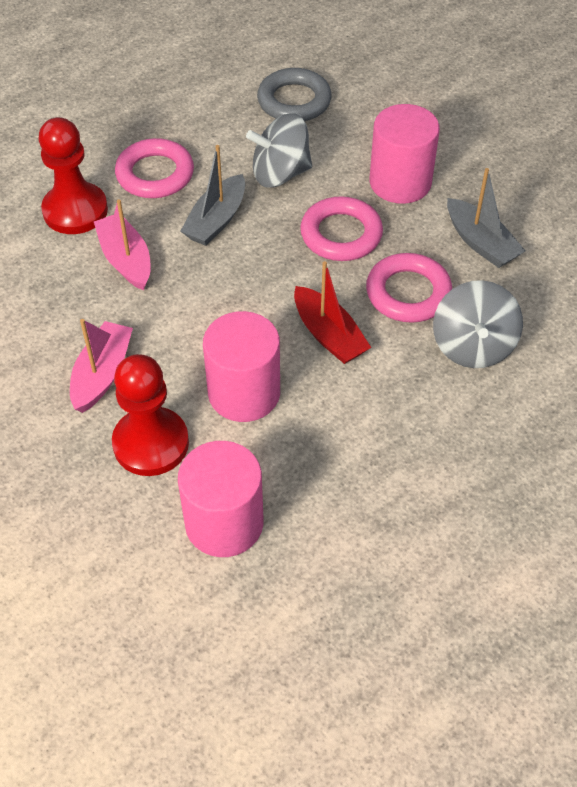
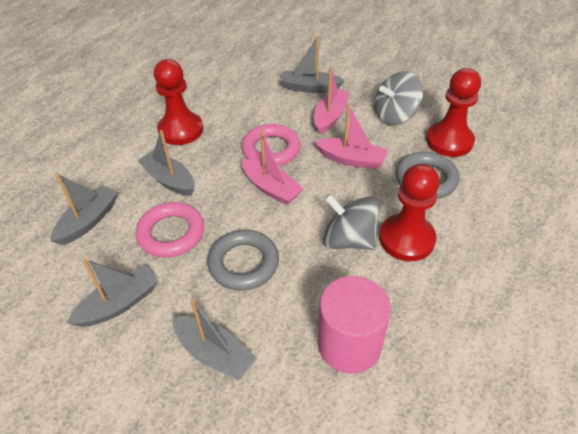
grey boat: 2 -> 5
grey ring: 1 -> 2
pink boat: 2 -> 3
pink cylinder: 3 -> 1
pink ring: 3 -> 2
red boat: 1 -> 0
red pawn: 2 -> 3

